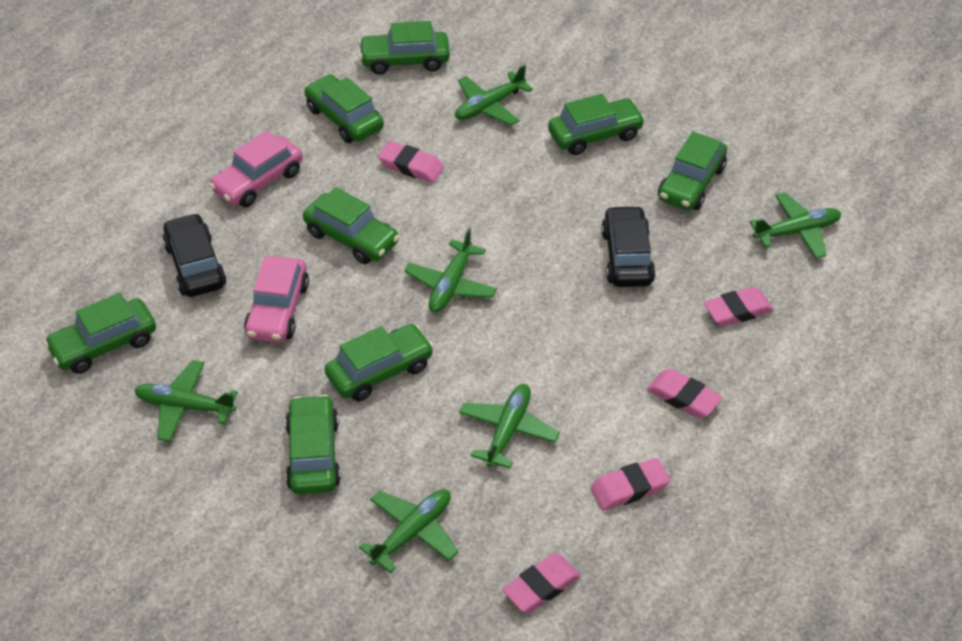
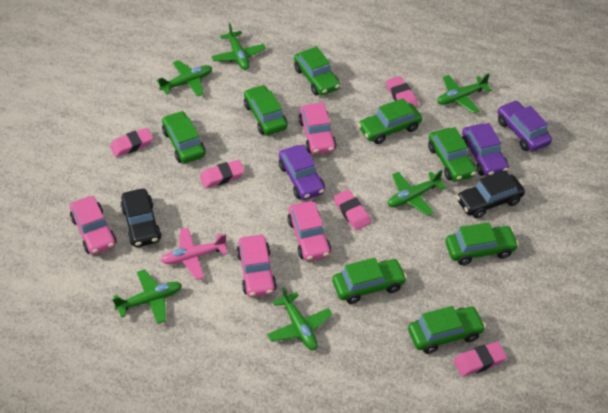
pink car: 2 -> 4
pink plane: 0 -> 1
purple car: 0 -> 3

